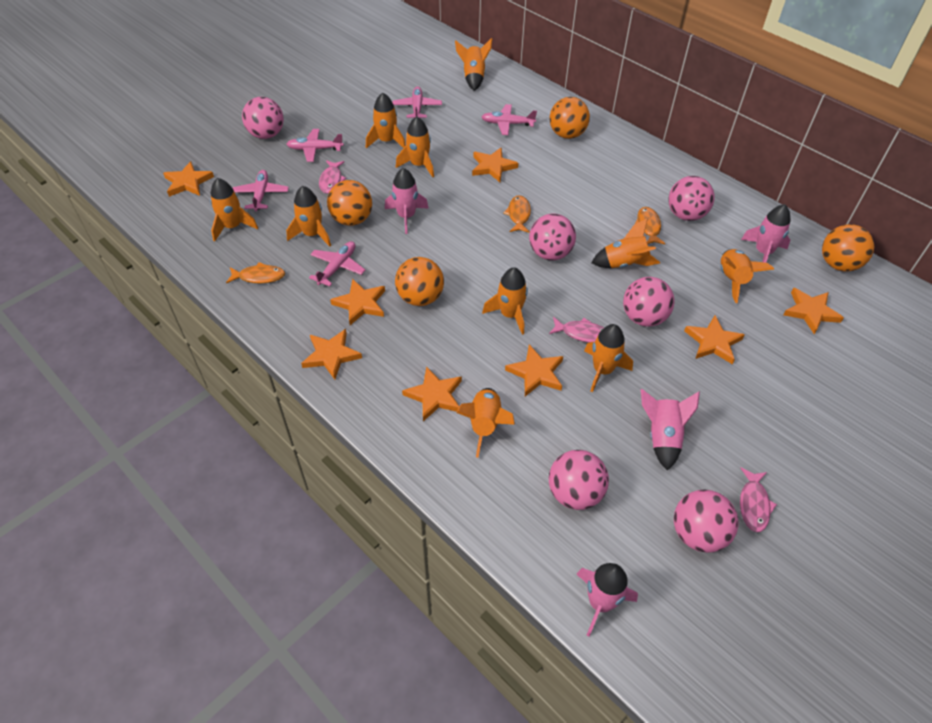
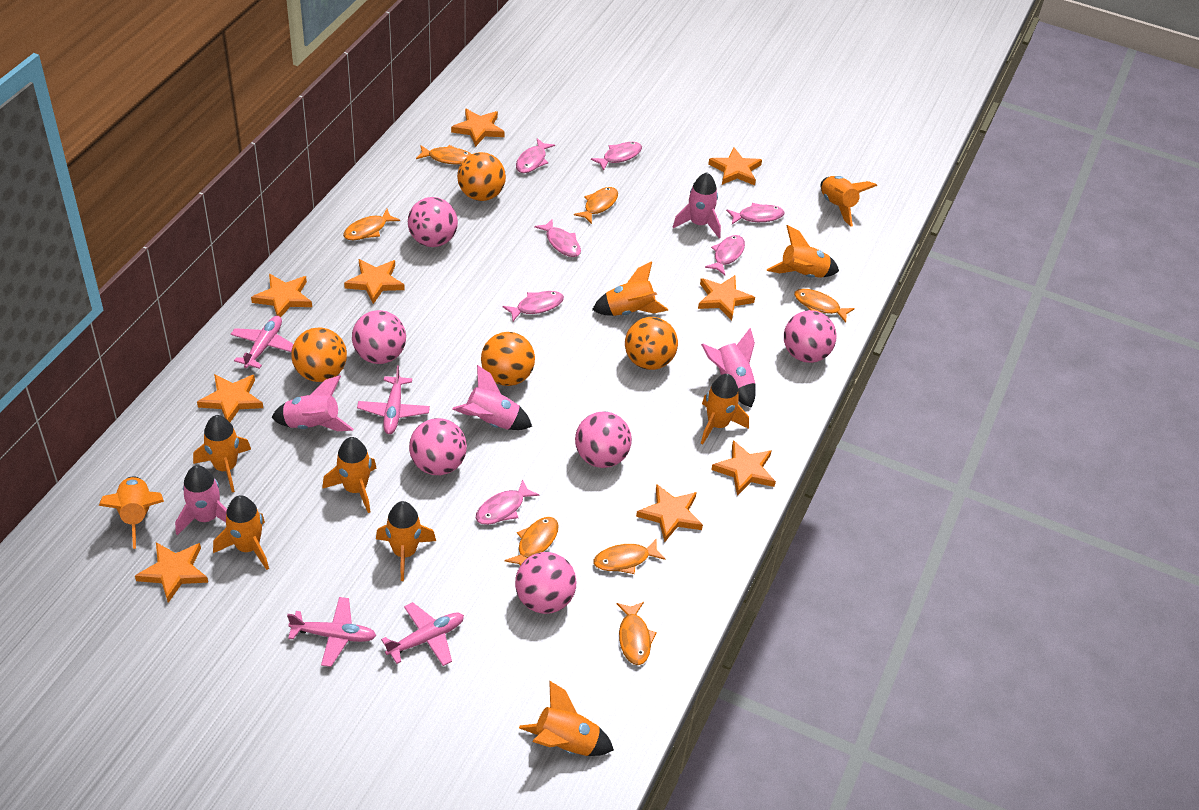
orange fish: 3 -> 7
orange star: 8 -> 9
pink fish: 3 -> 7
pink plane: 5 -> 4
pink rocket: 4 -> 5

